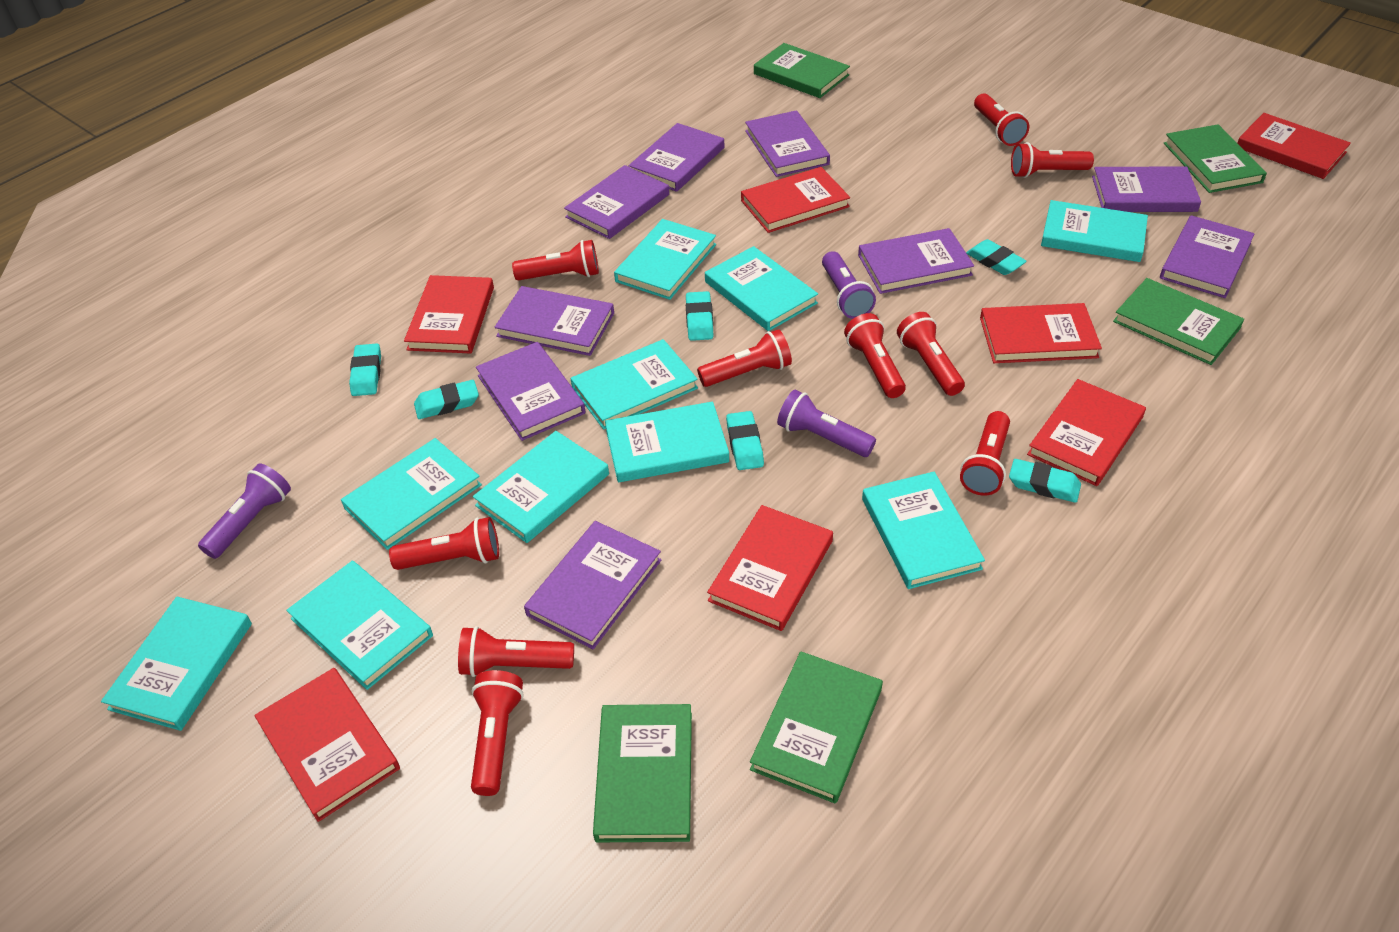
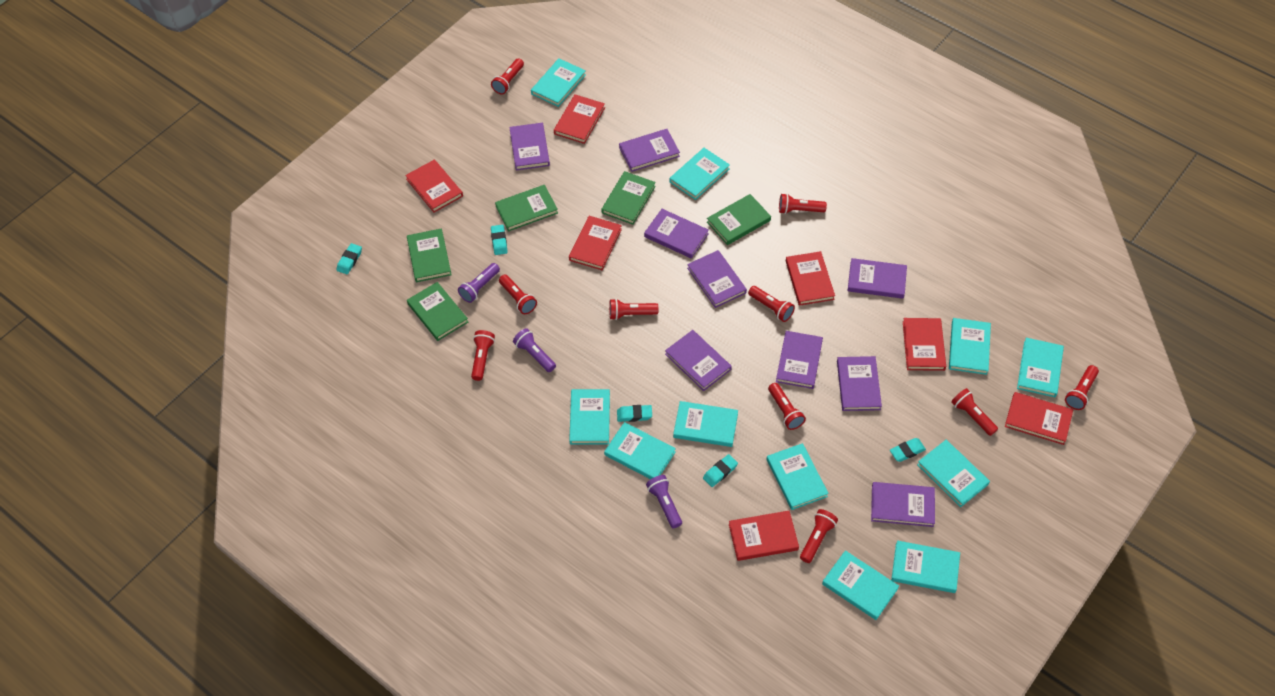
turquoise book: 10 -> 11
turquoise eraser: 6 -> 5

